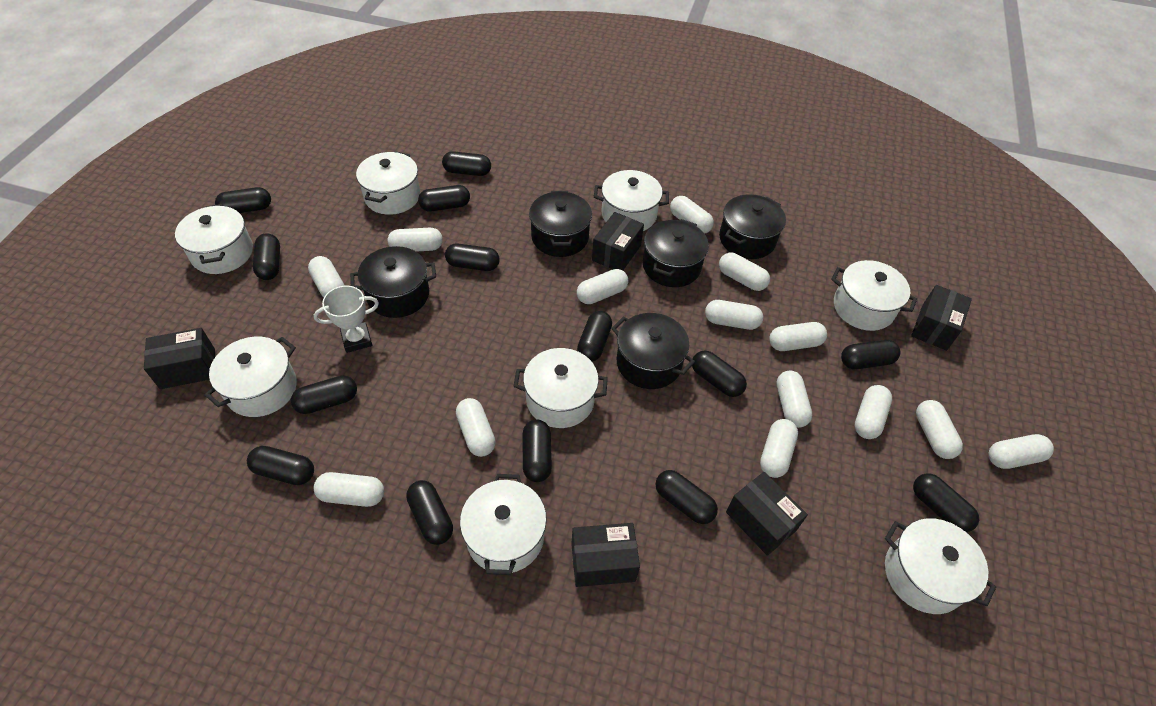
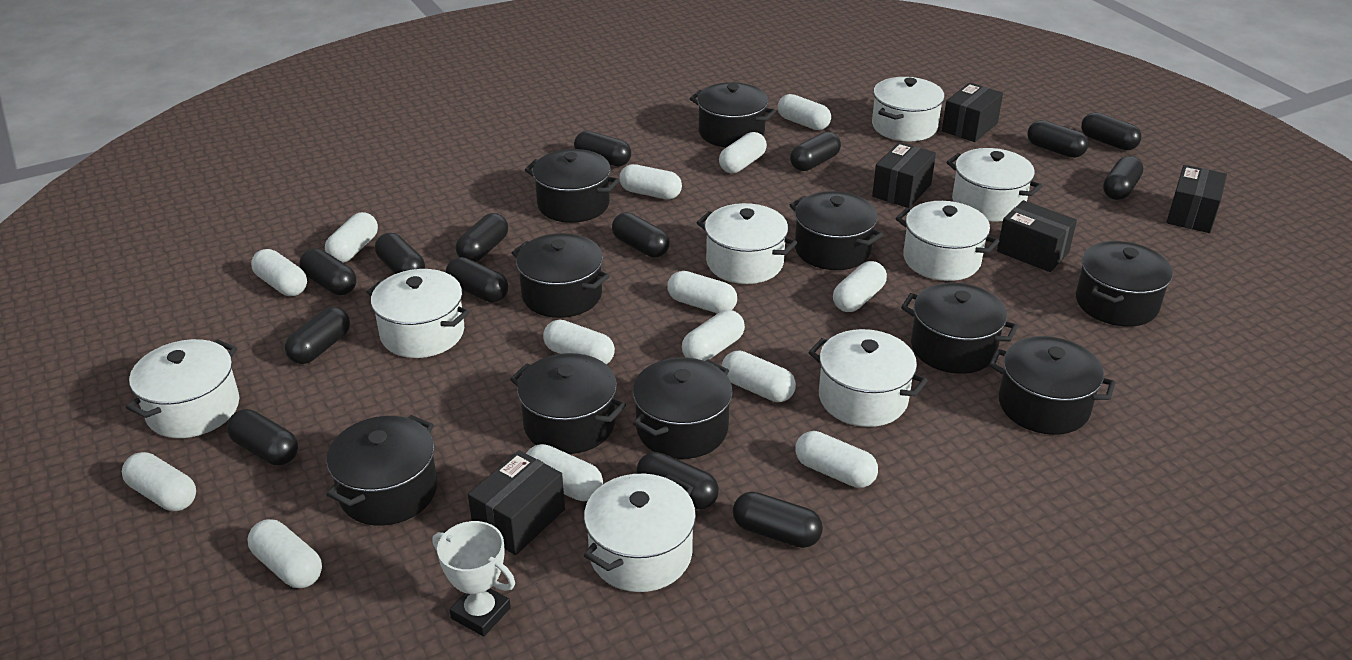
black pot: 5 -> 10

